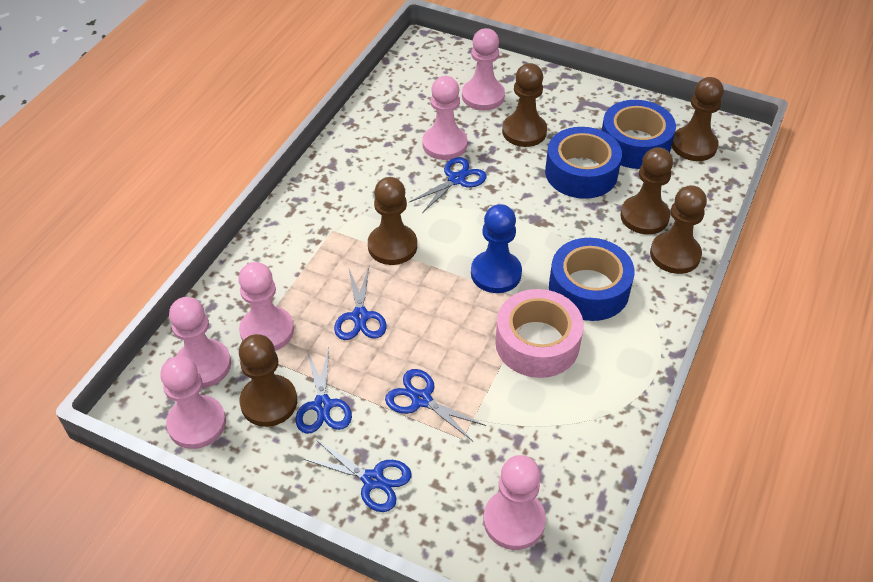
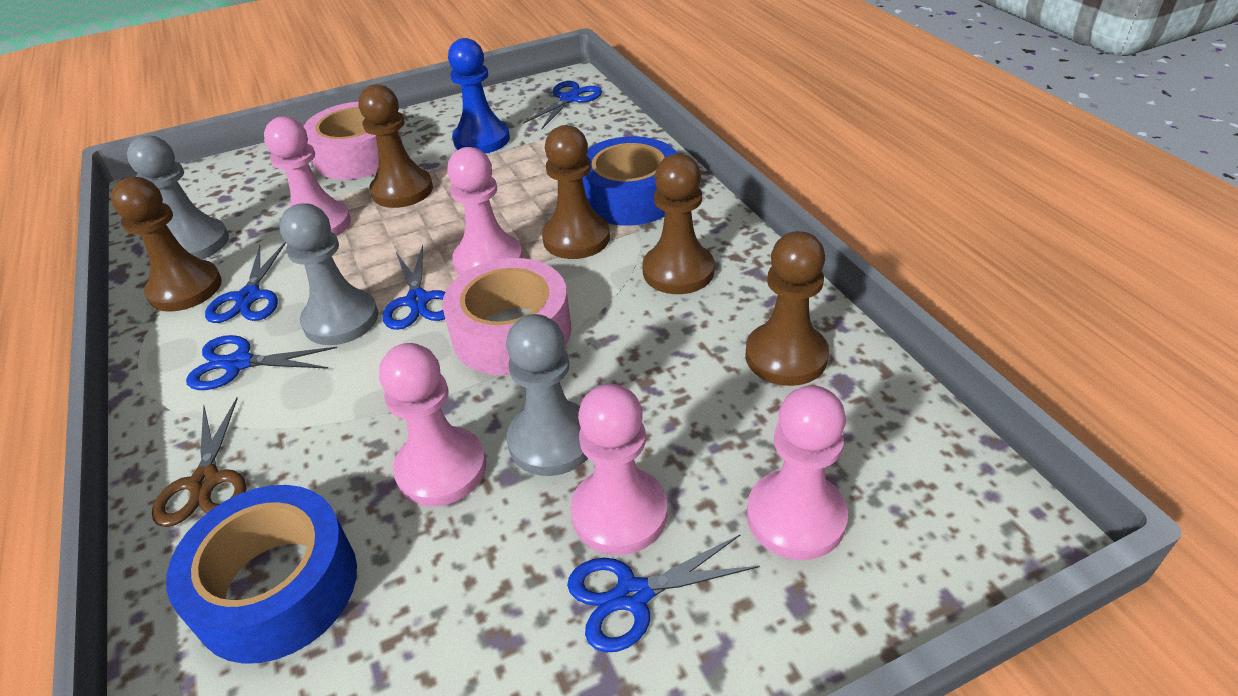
blue tape: 3 -> 2
brown pawn: 6 -> 5
brown scissors: 0 -> 1
grey pawn: 0 -> 3
pink pawn: 6 -> 5
pink tape: 1 -> 2

